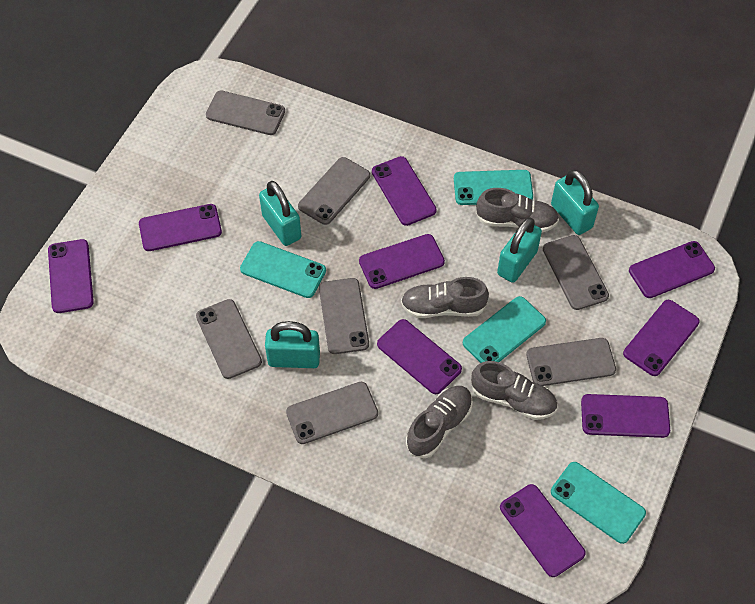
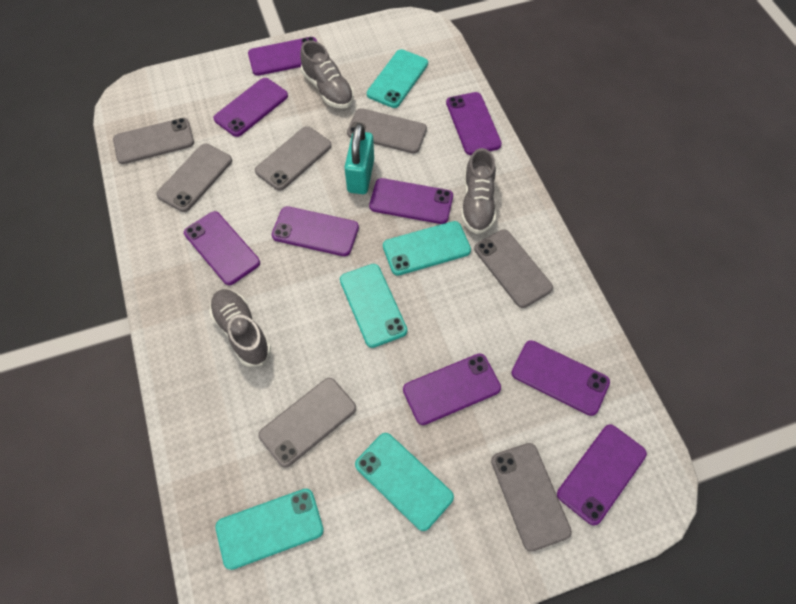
grey shoe: 4 -> 3
turquoise padlock: 4 -> 1
turquoise phone: 4 -> 5

